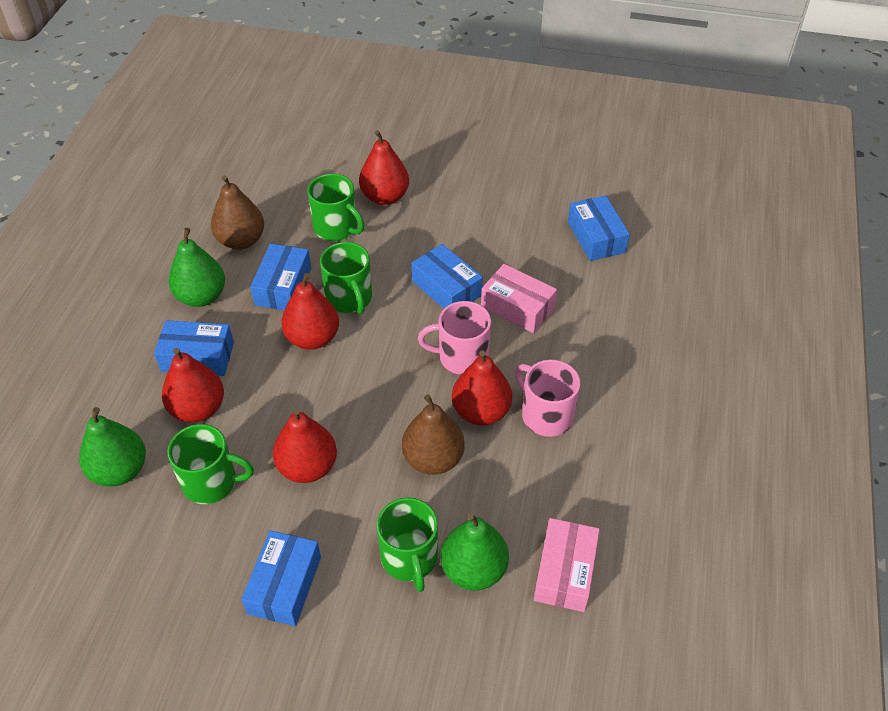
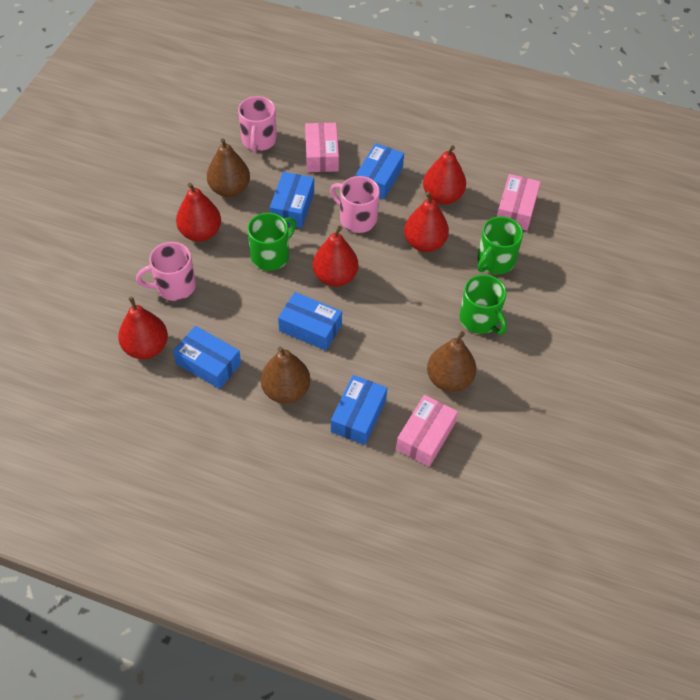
brown pear: 2 -> 3
green mug: 4 -> 3
green pear: 3 -> 0
pink box: 2 -> 3
pink mug: 2 -> 3

